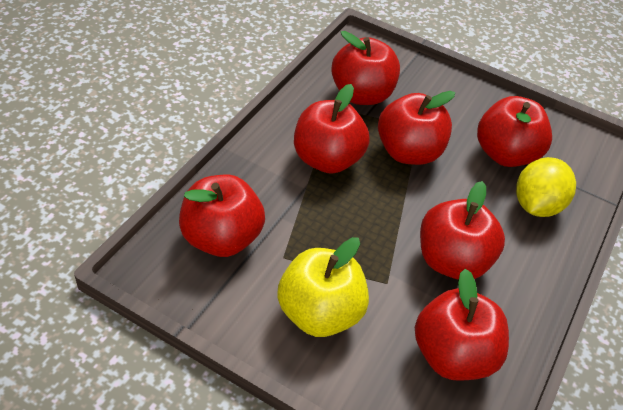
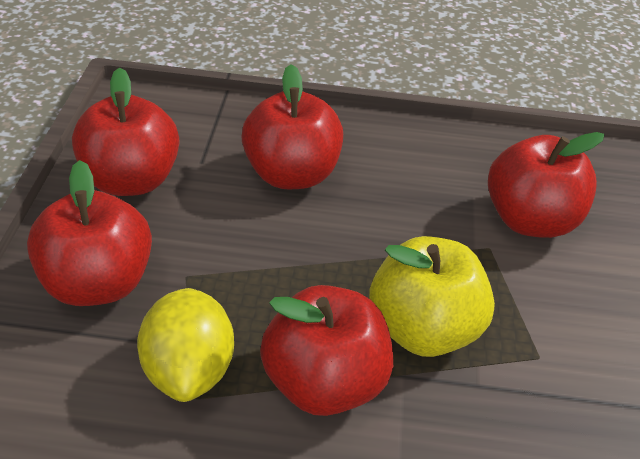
red apple: 7 -> 5

